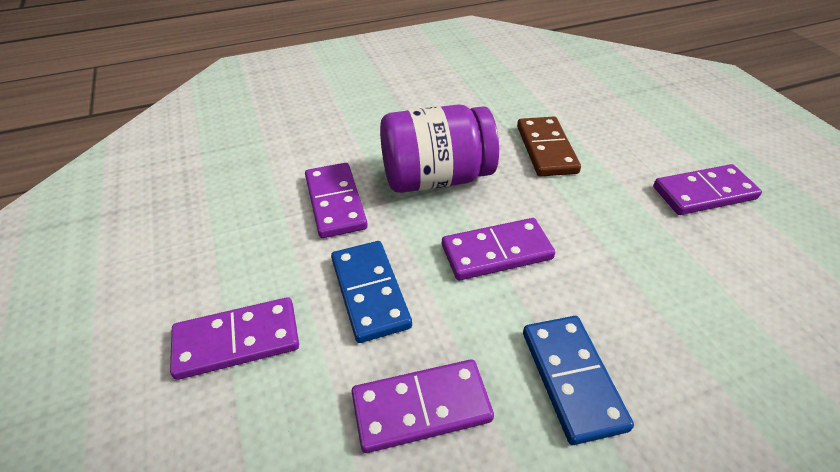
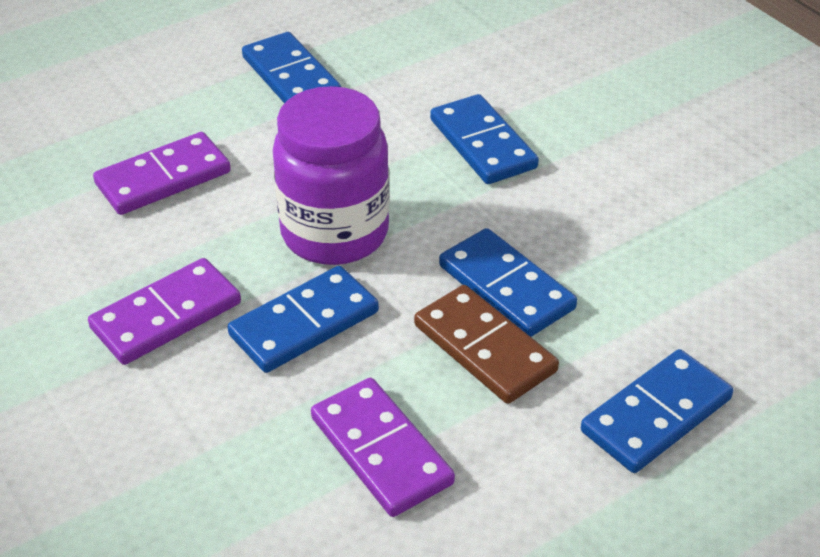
blue domino: 2 -> 5
purple domino: 5 -> 3

